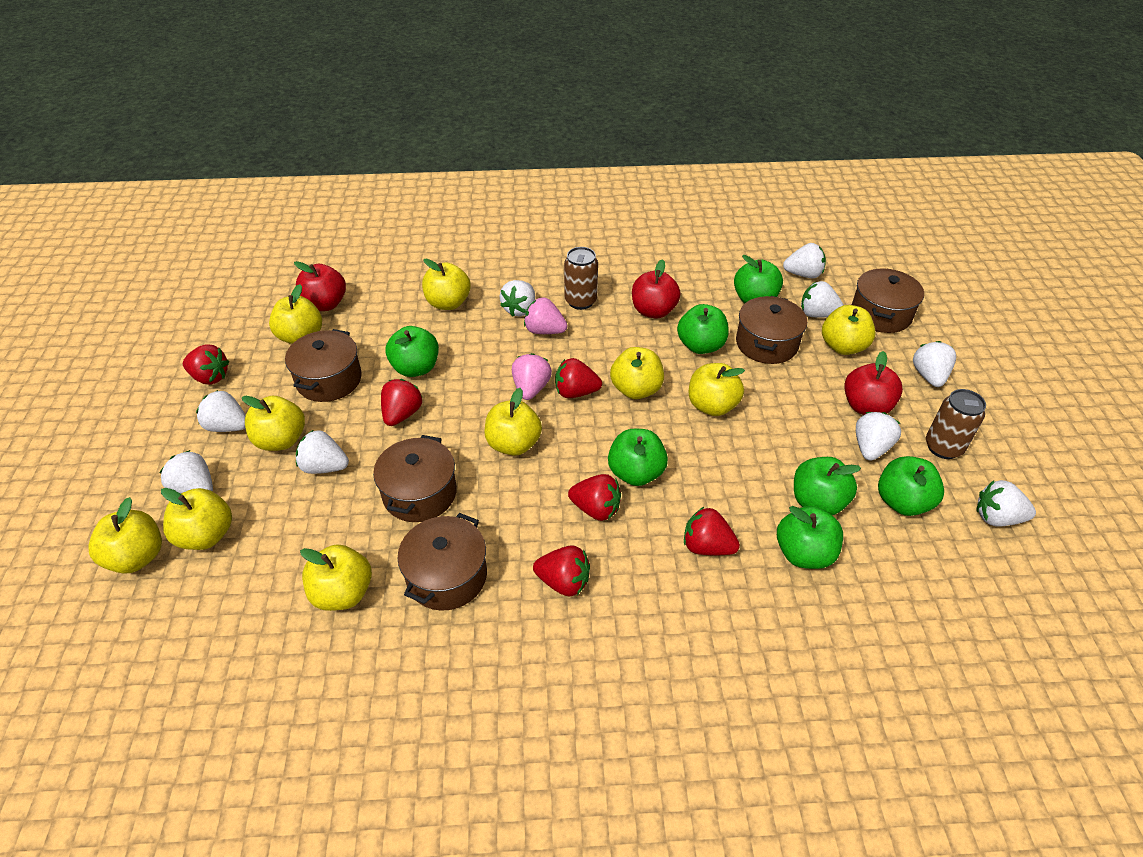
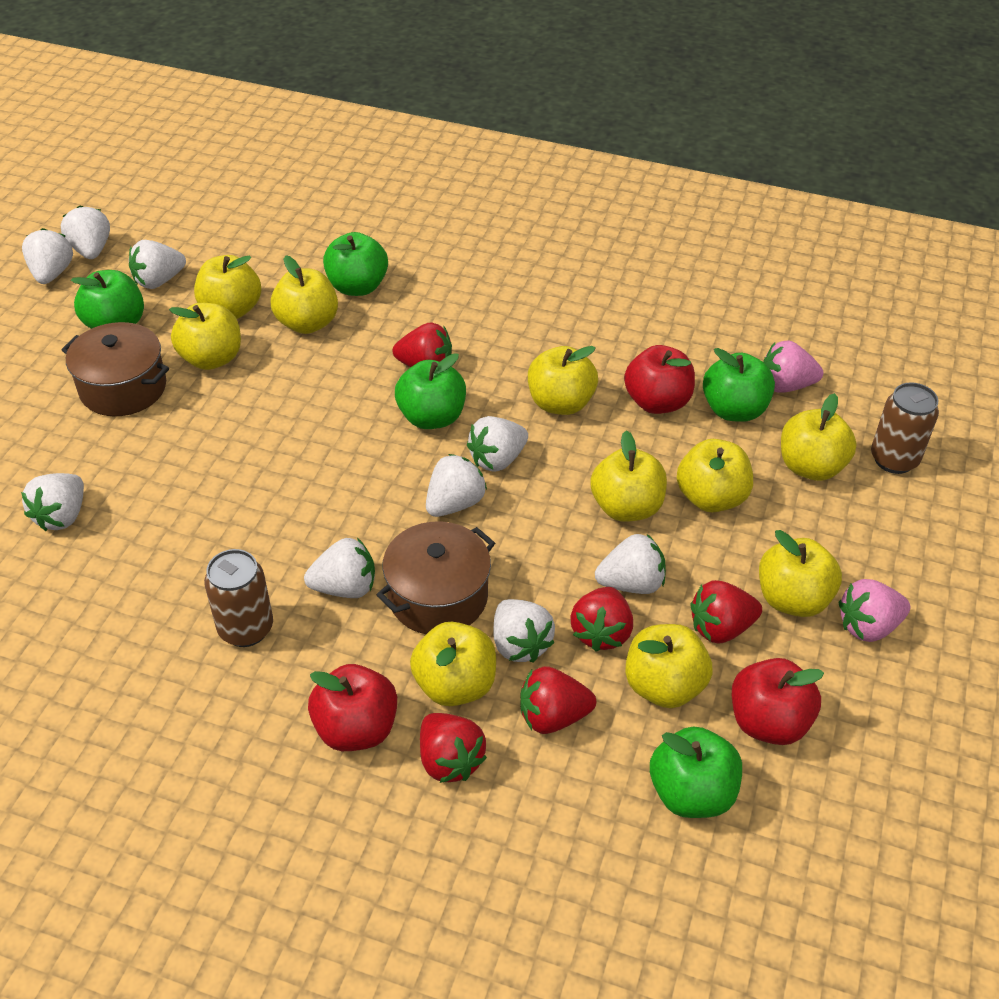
brown pot: 5 -> 2
green apple: 7 -> 5
red strawberry: 6 -> 5

